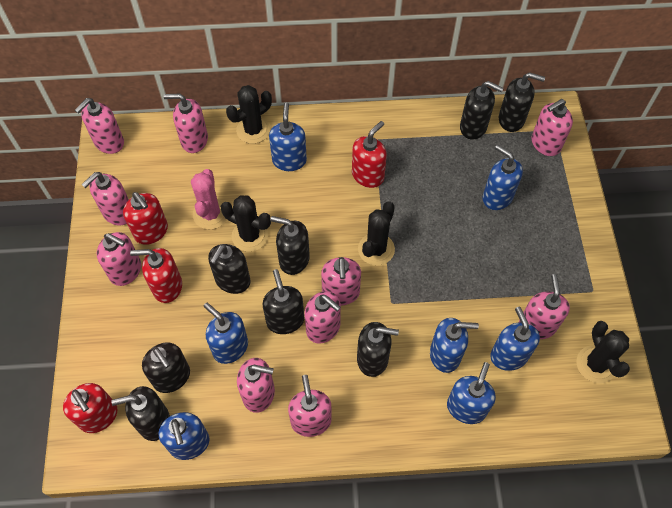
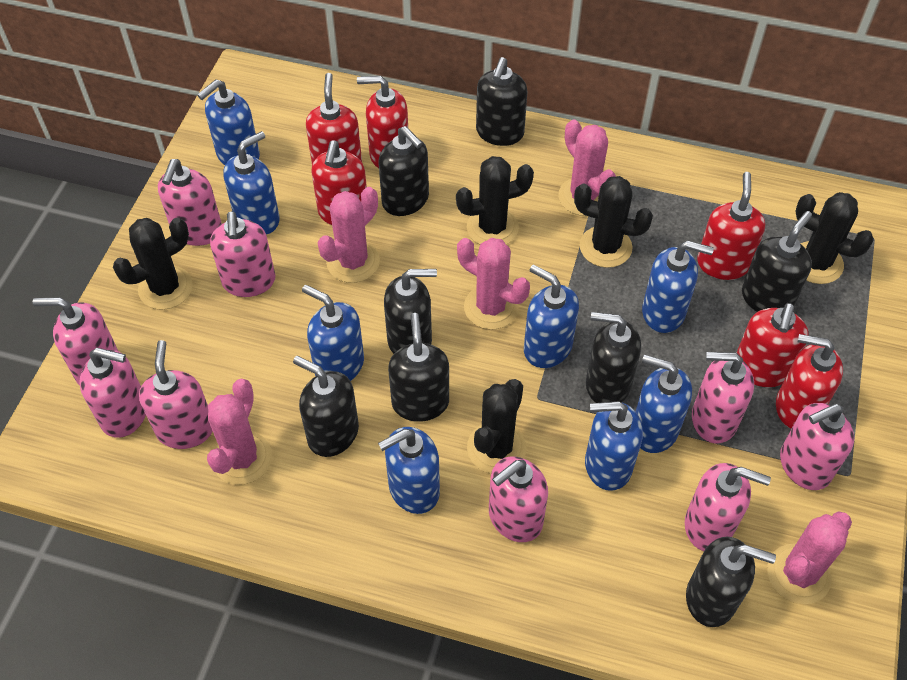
black cactus: 4 -> 5
blue soap dispenser: 7 -> 8
pink cactus: 1 -> 5
pink soap dispenser: 10 -> 9
red soap dispenser: 4 -> 6

